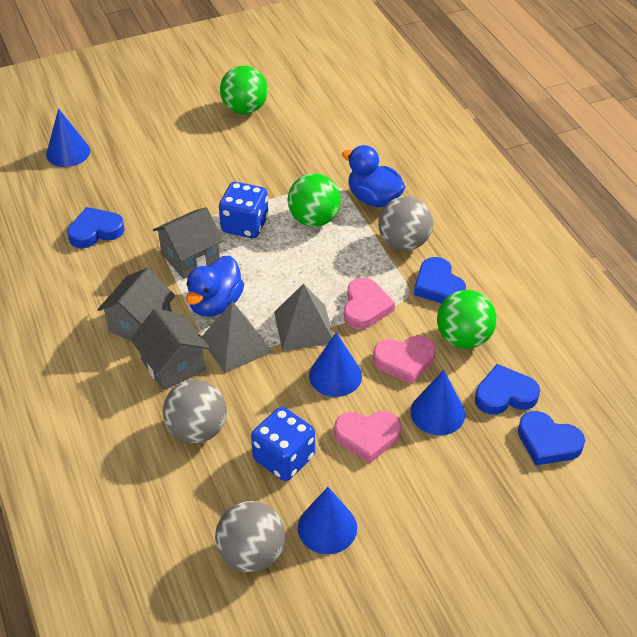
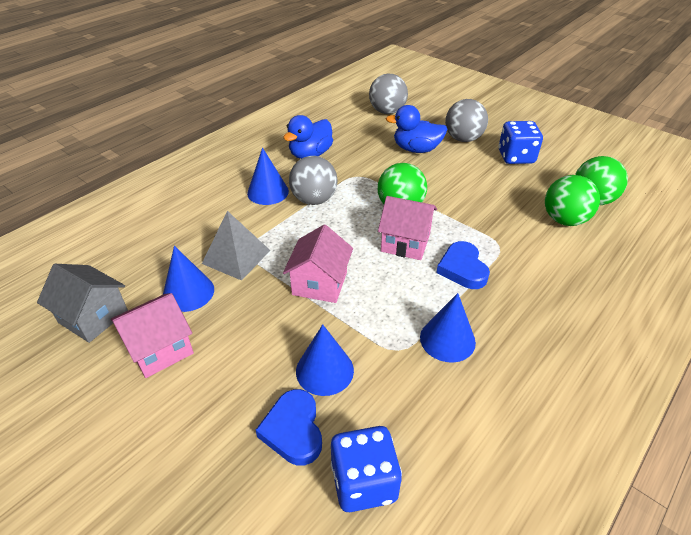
blue heart: 4 -> 2
grey house: 3 -> 1
grey pyramid: 2 -> 1
pink heart: 3 -> 0
pink house: 0 -> 3

